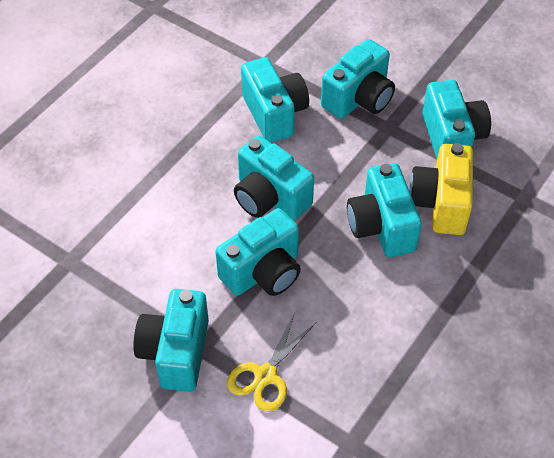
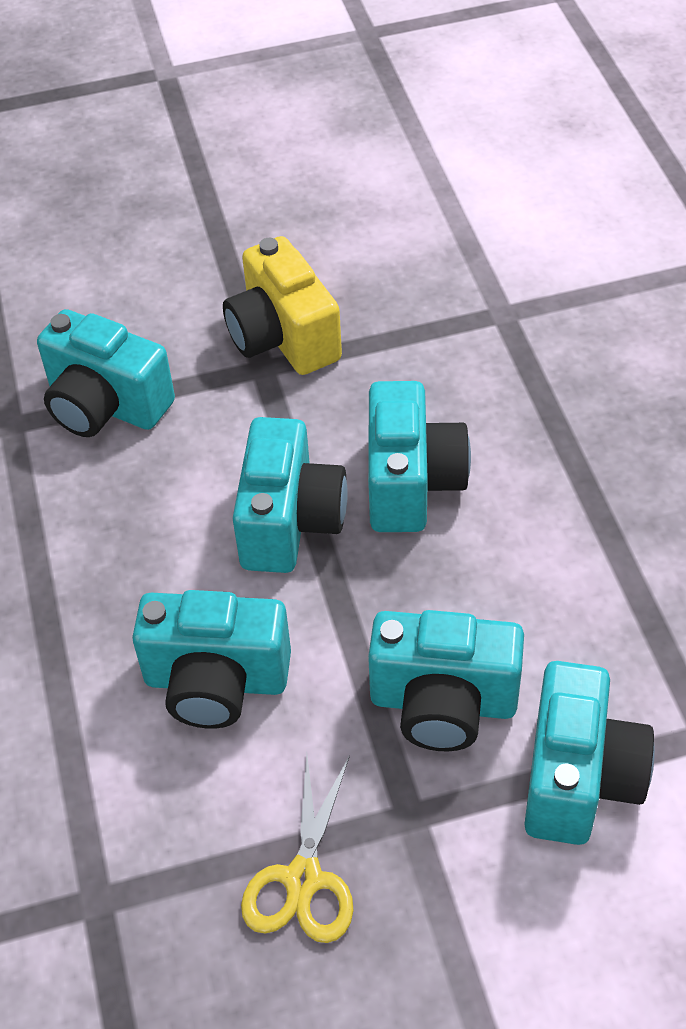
turquoise camera: 7 -> 6

